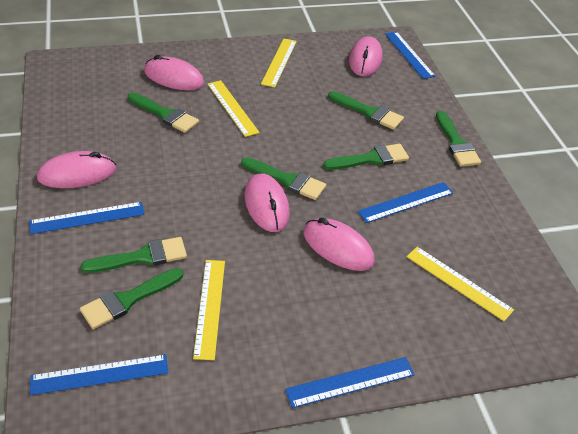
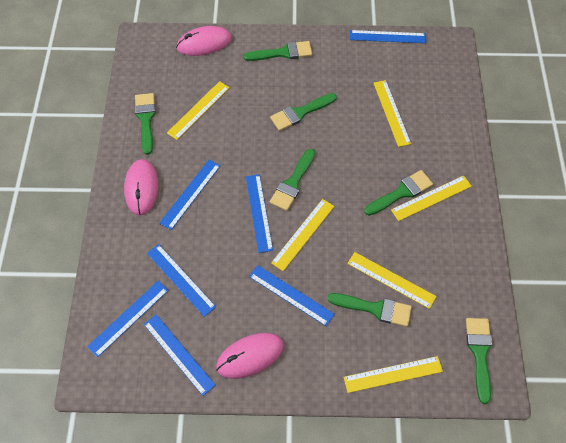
blue ruler: 5 -> 7
pink mouse: 5 -> 3
yellow ruler: 4 -> 6

